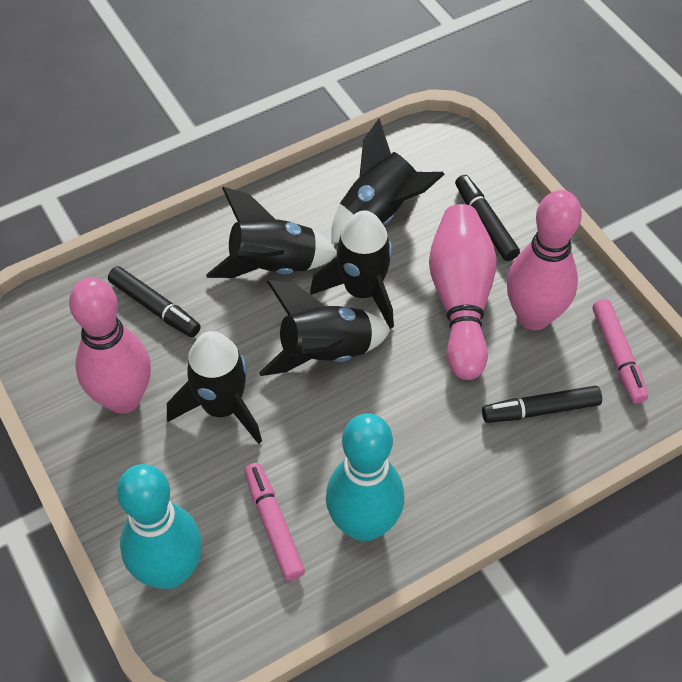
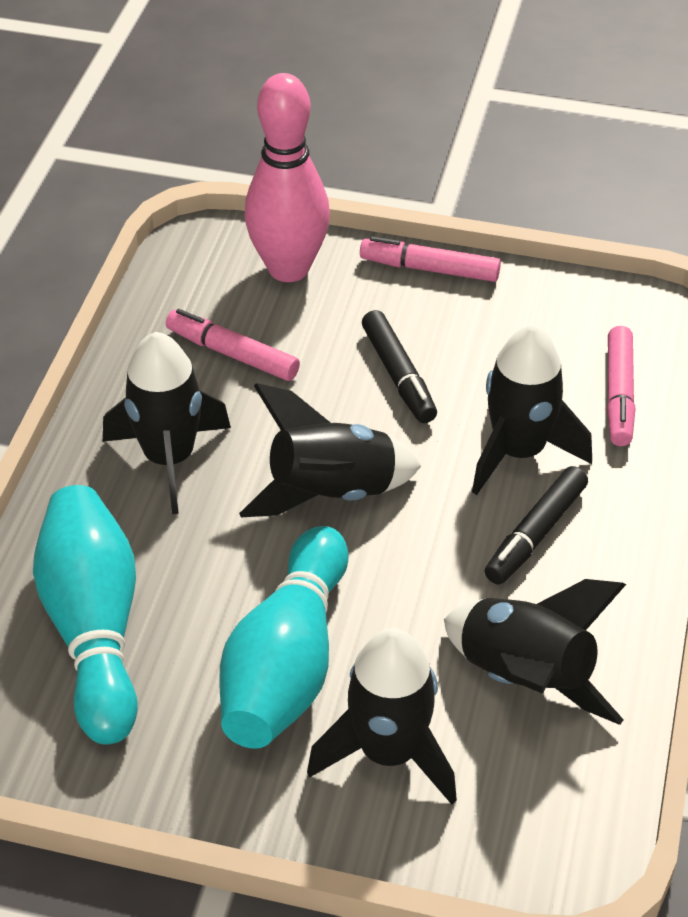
black marker: 3 -> 2
pink bowling pin: 3 -> 1
pink marker: 2 -> 3

